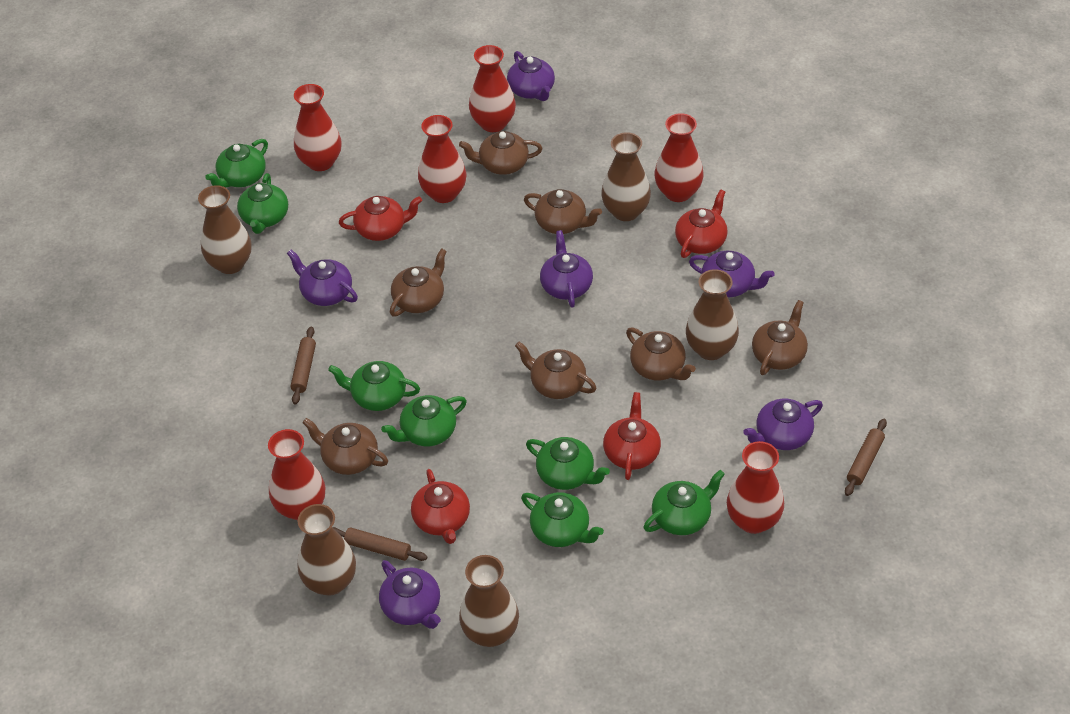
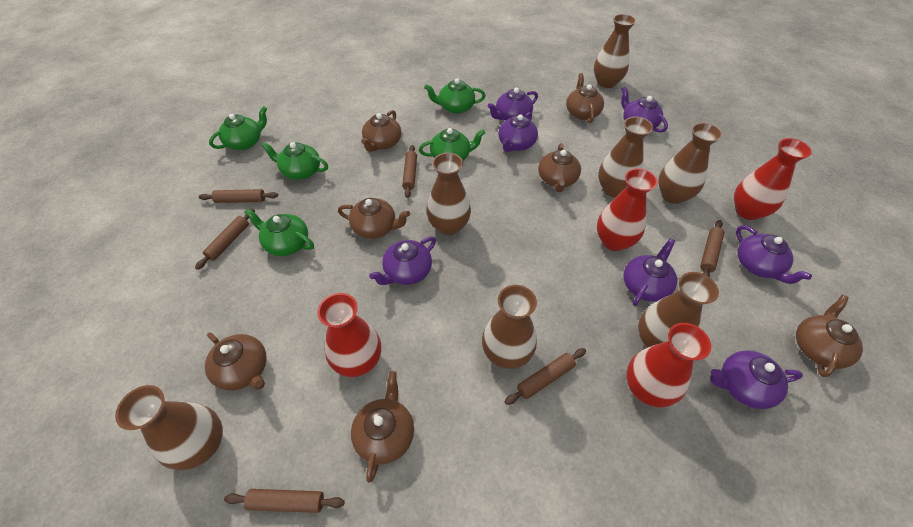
brown rolling pin: 3 -> 6
brown vase: 5 -> 7
green teapot: 7 -> 5
purple teapot: 6 -> 7
red teapot: 4 -> 0
red vase: 6 -> 4

